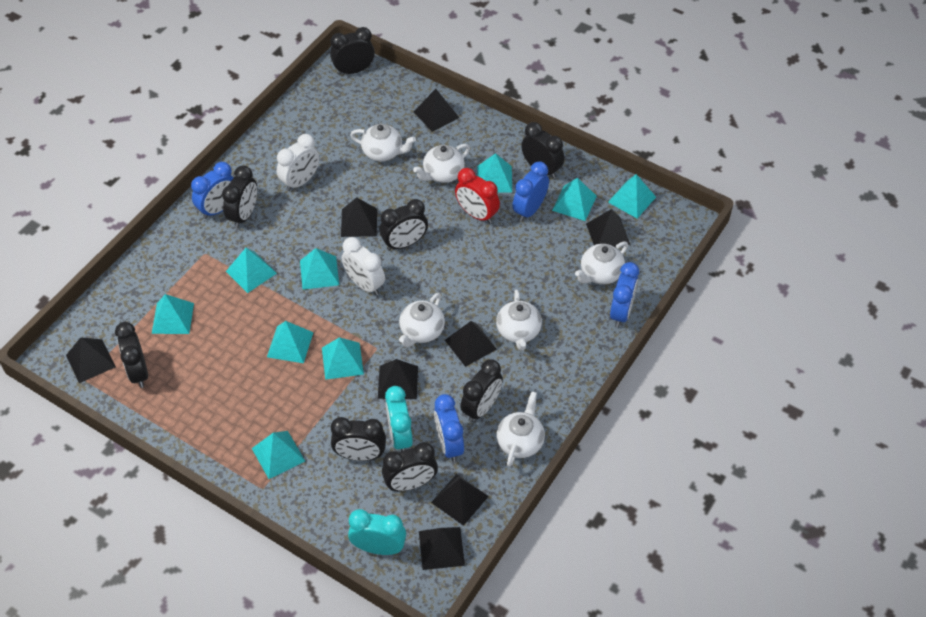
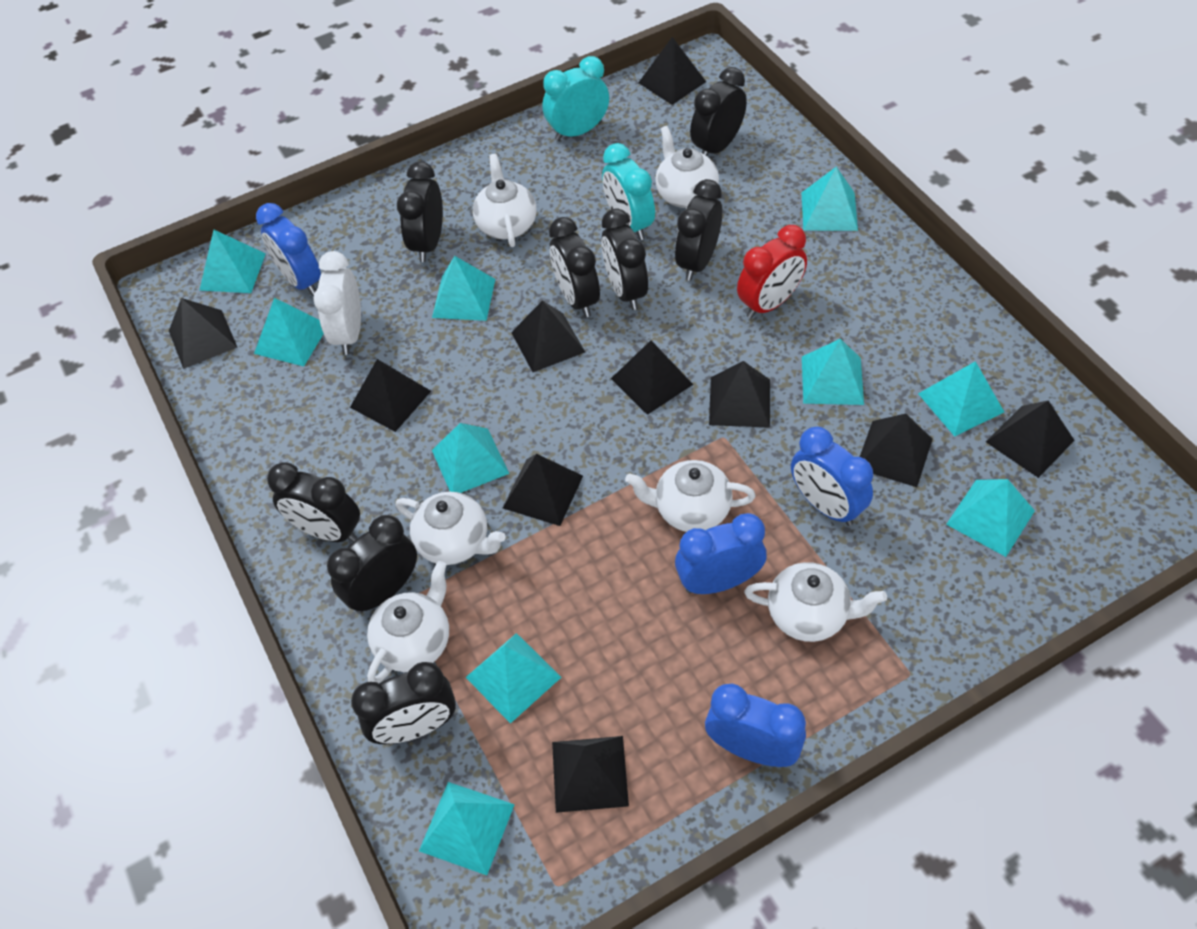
black pyramid: 8 -> 10
turquoise pyramid: 9 -> 10
white clock: 2 -> 1

